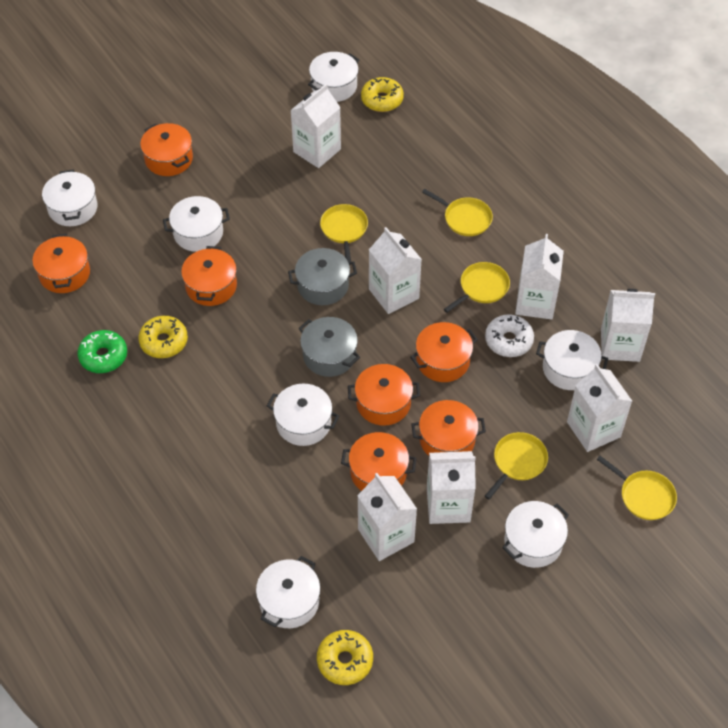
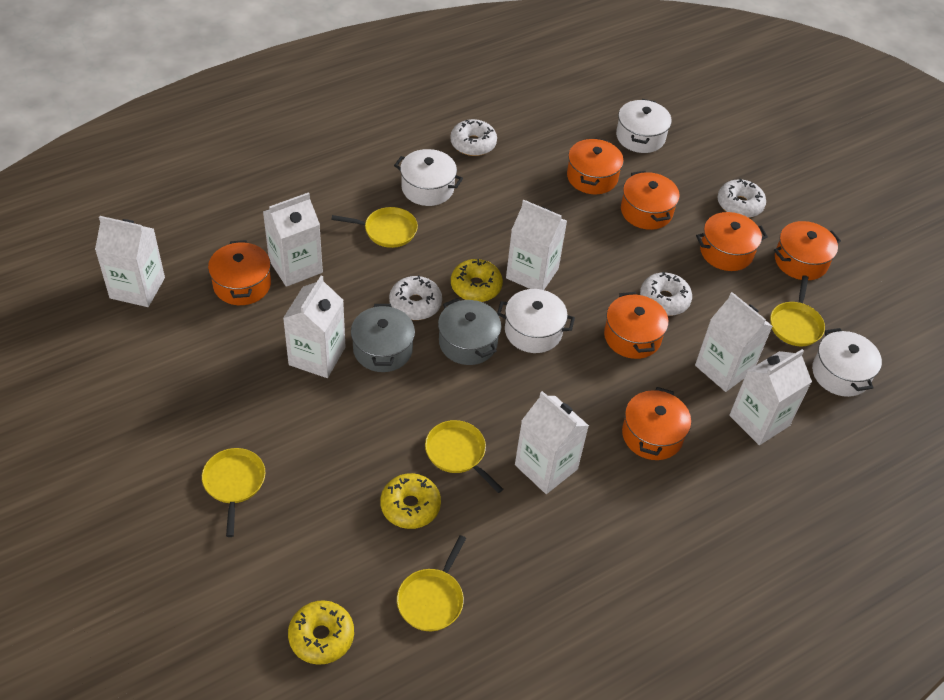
green donut: 1 -> 0
white donut: 1 -> 4
white pot: 7 -> 4

